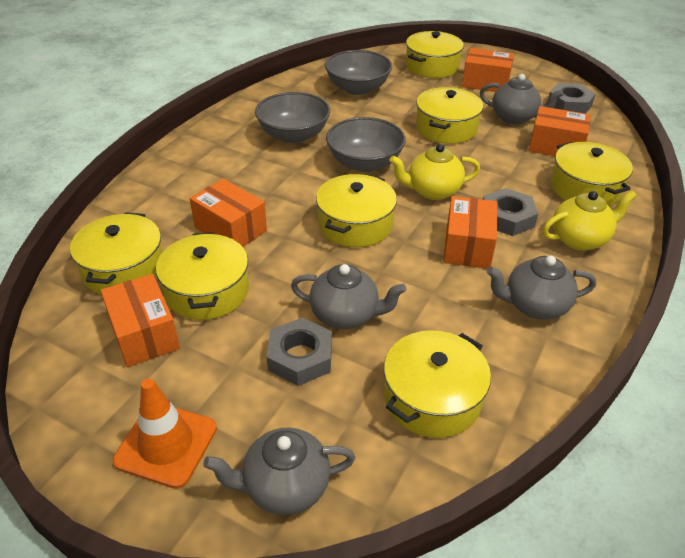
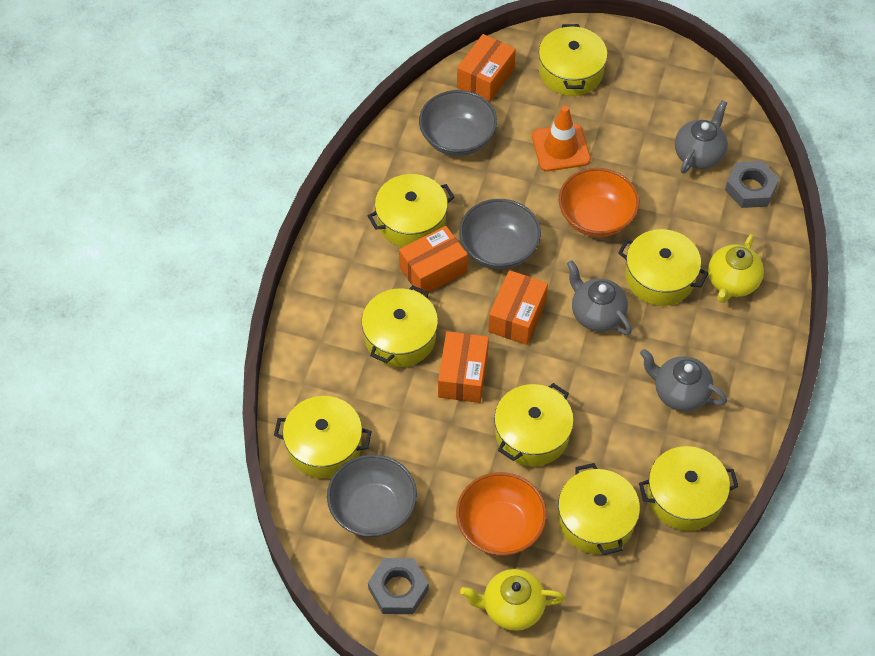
grey nut: 3 -> 2
grey teapot: 4 -> 3
orange bowl: 0 -> 2
orange box: 5 -> 4
yellow pot: 7 -> 8

